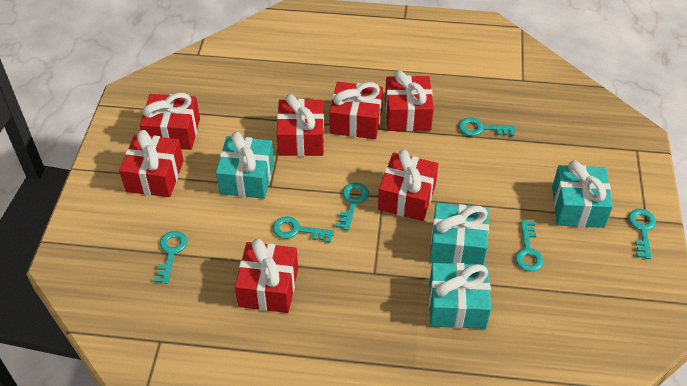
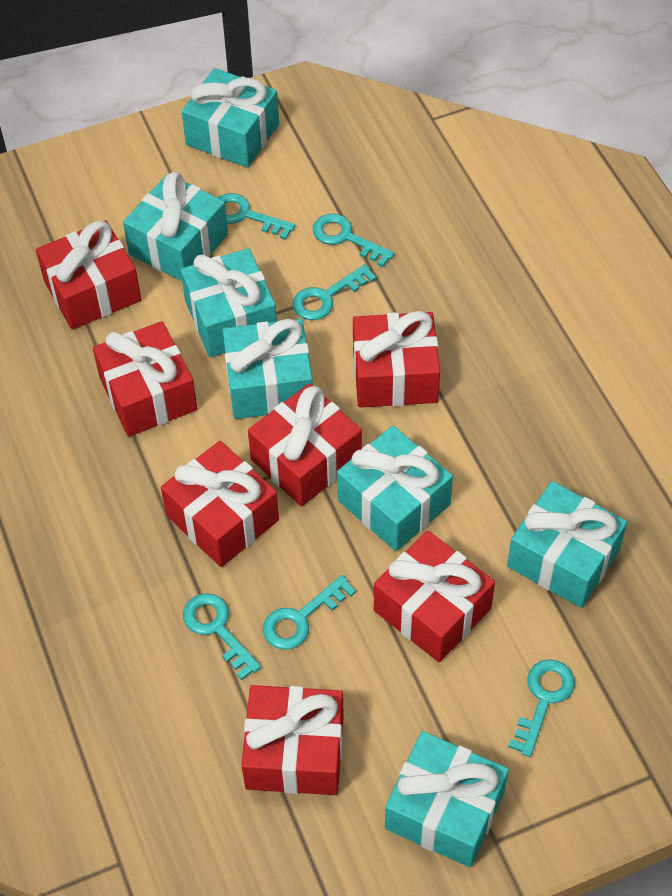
turquoise gift: 4 -> 7

